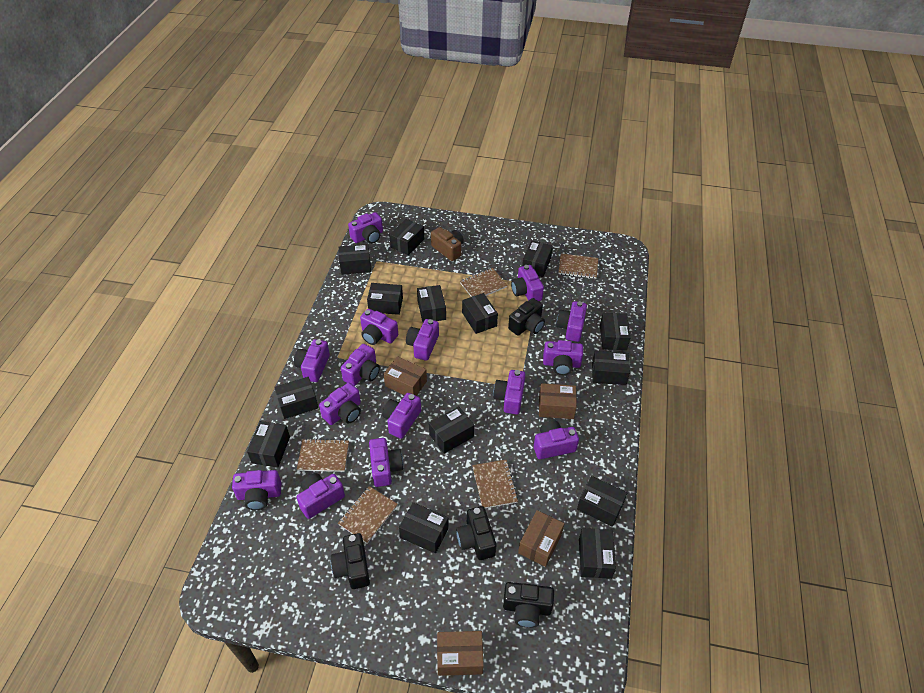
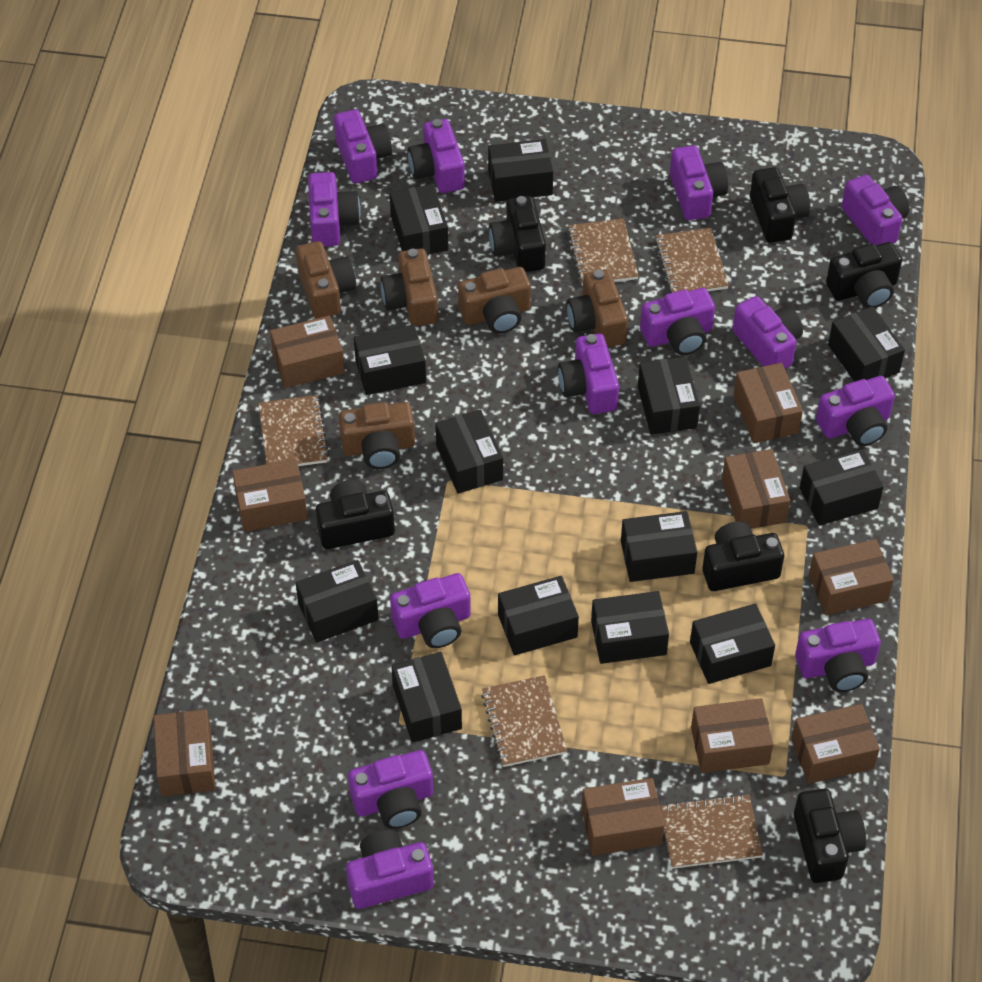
black box: 14 -> 13
black camera: 4 -> 6
brown box: 4 -> 9
brown camera: 1 -> 5
purple camera: 15 -> 13

